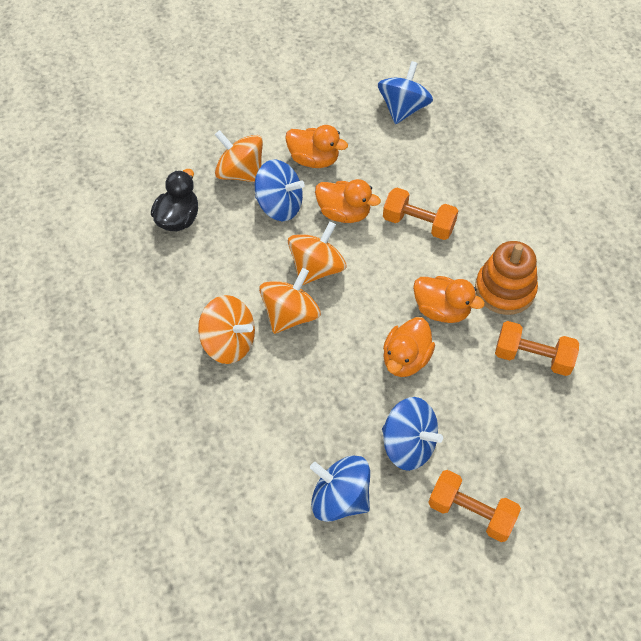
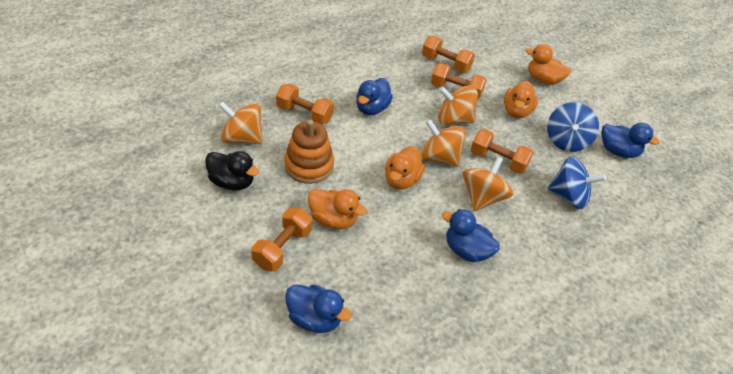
blue duck: 0 -> 4
blue spinning top: 4 -> 2
orange dumbbell: 3 -> 5

